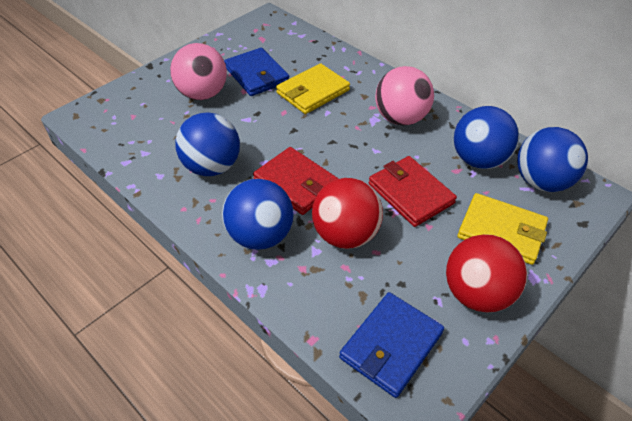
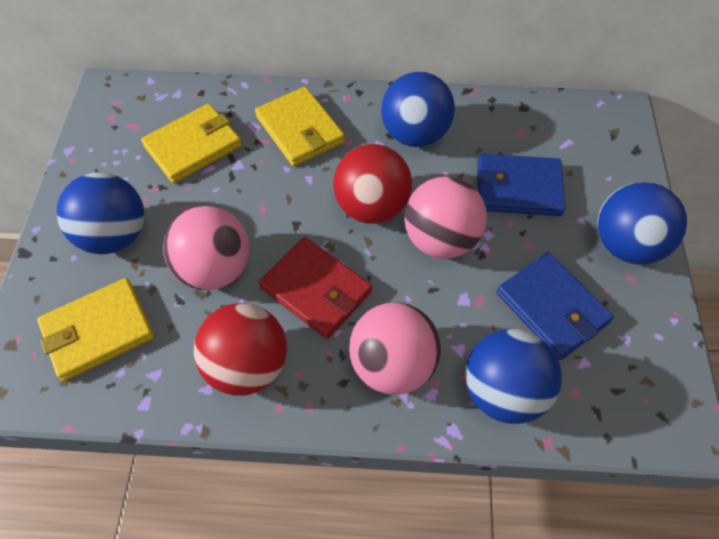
pink ball: 2 -> 3
red wallet: 2 -> 1
yellow wallet: 2 -> 3

